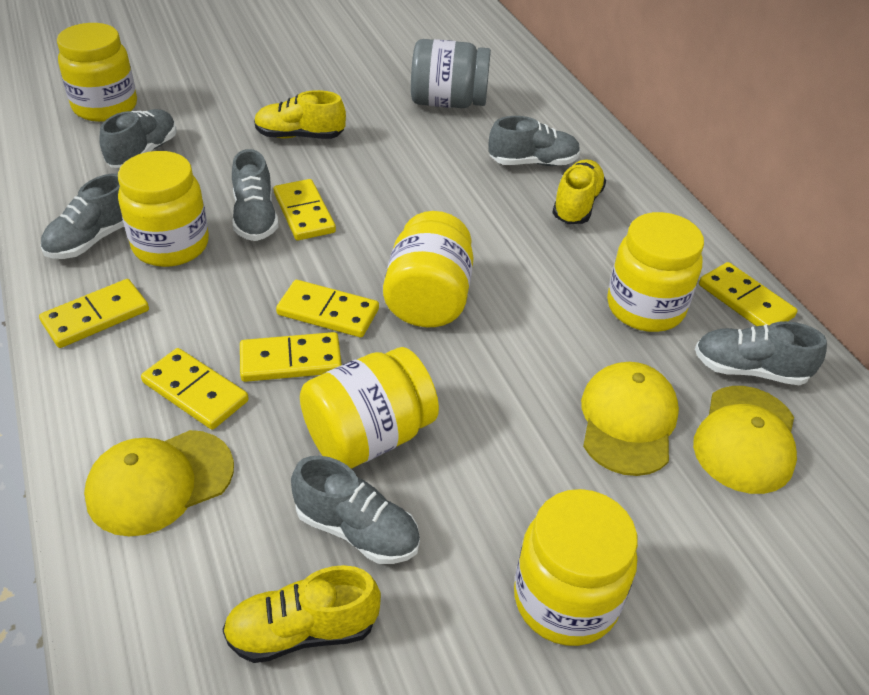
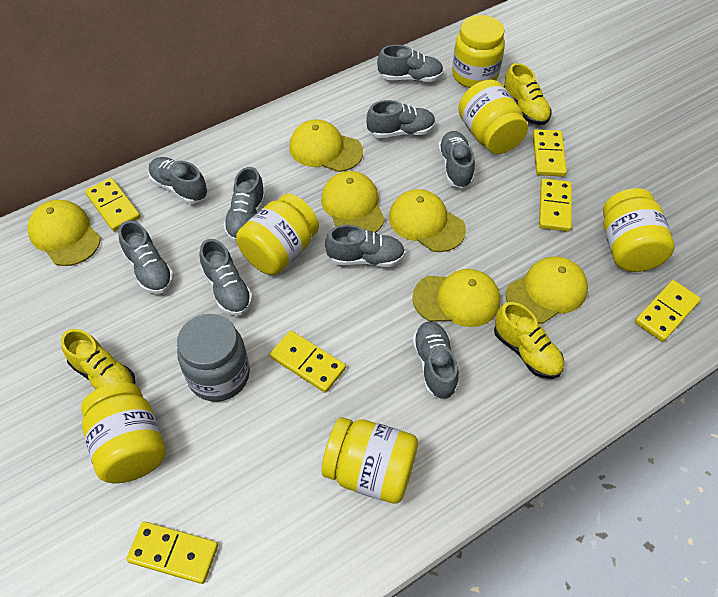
grey shoe: 6 -> 9
yellow cap: 3 -> 6

